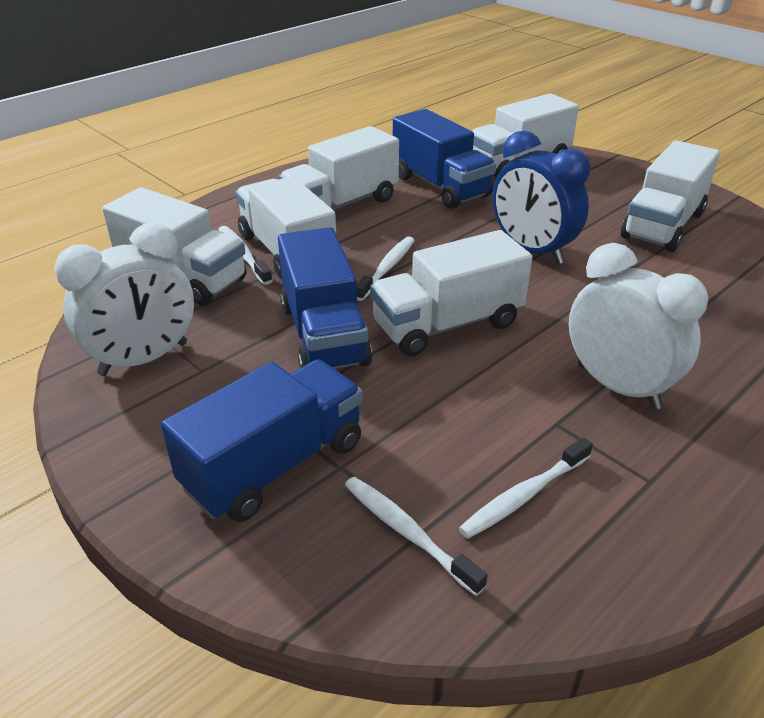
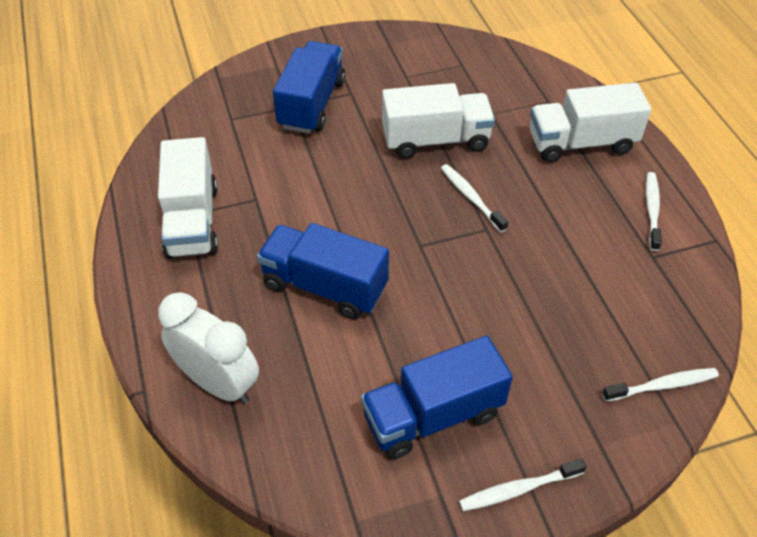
blue clock: 1 -> 0
white clock: 2 -> 1
white truck: 6 -> 3

